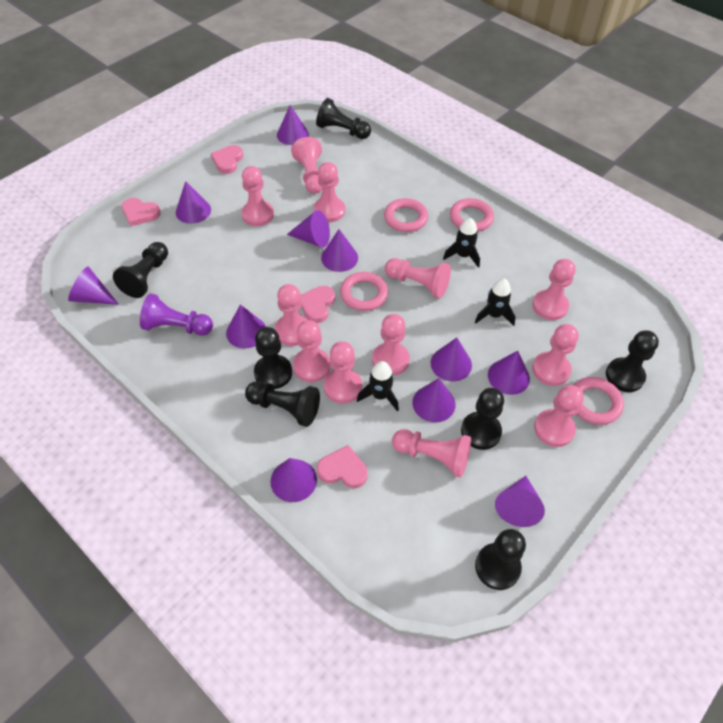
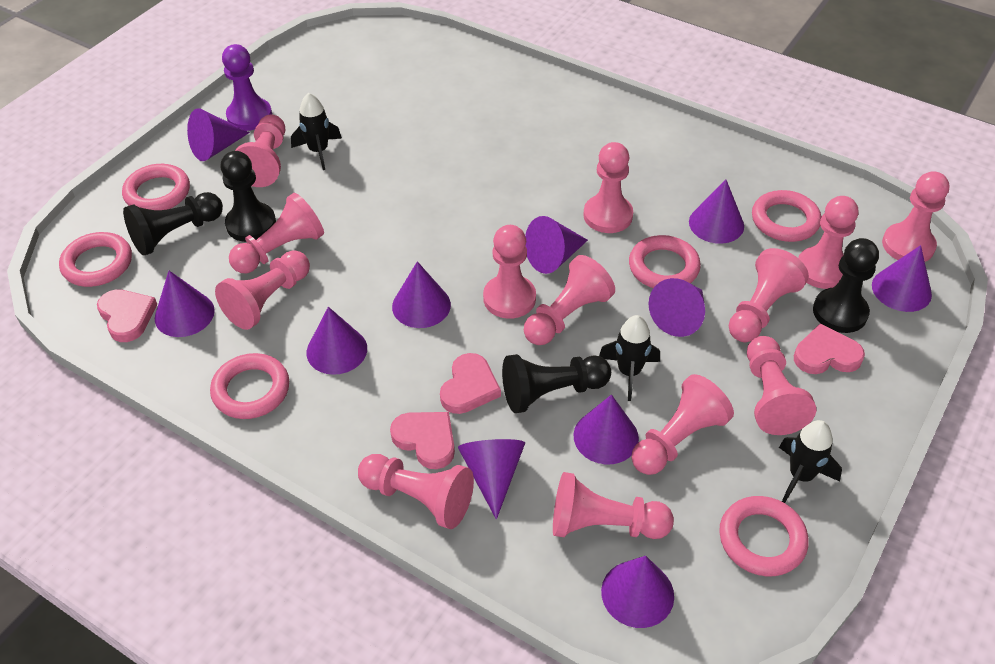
black pawn: 7 -> 4
pink pawn: 12 -> 13
pink ring: 4 -> 6

